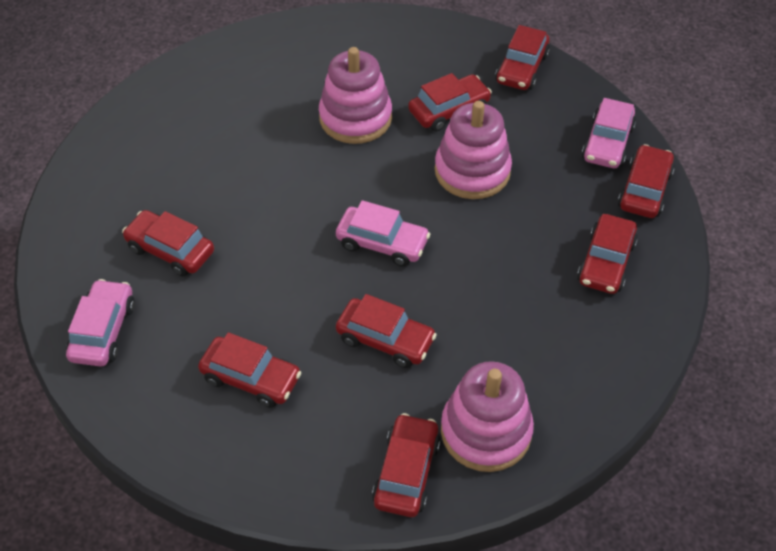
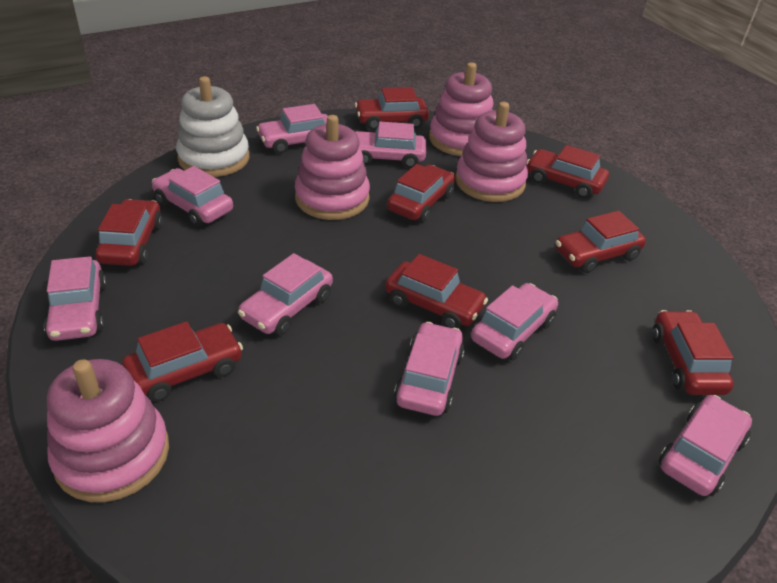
pink car: 3 -> 8
pink stacking toy: 3 -> 4
white stacking toy: 0 -> 1

